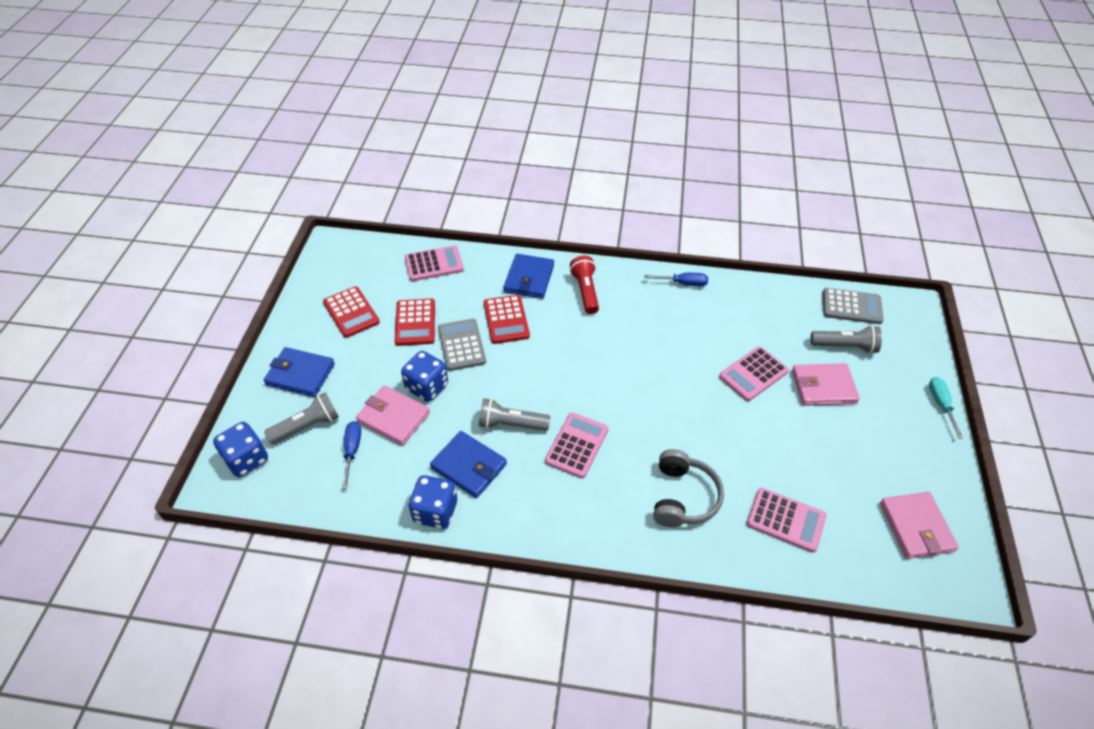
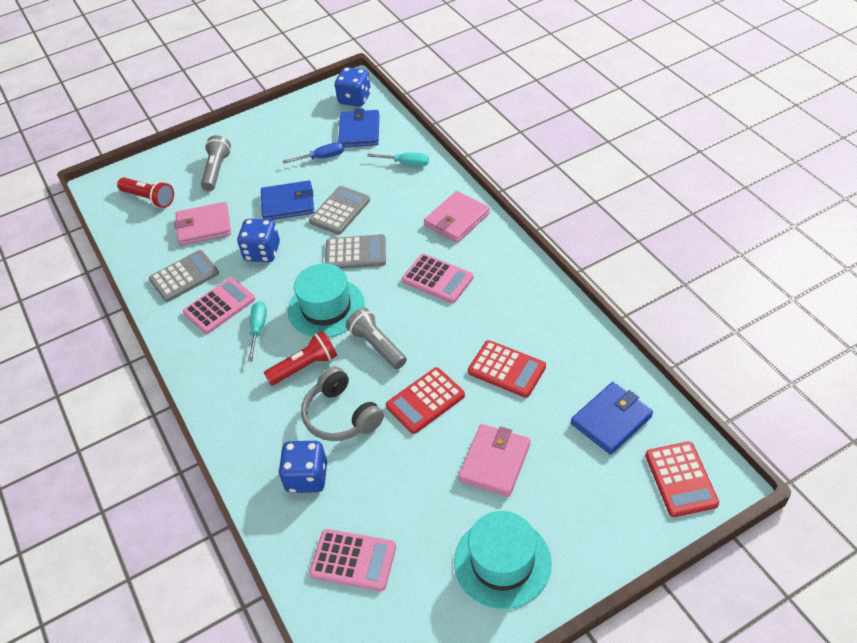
blue screwdriver: 2 -> 1
grey calculator: 2 -> 3
grey flashlight: 3 -> 2
pink calculator: 4 -> 3
red flashlight: 1 -> 2
turquoise hat: 0 -> 2
turquoise screwdriver: 1 -> 2

